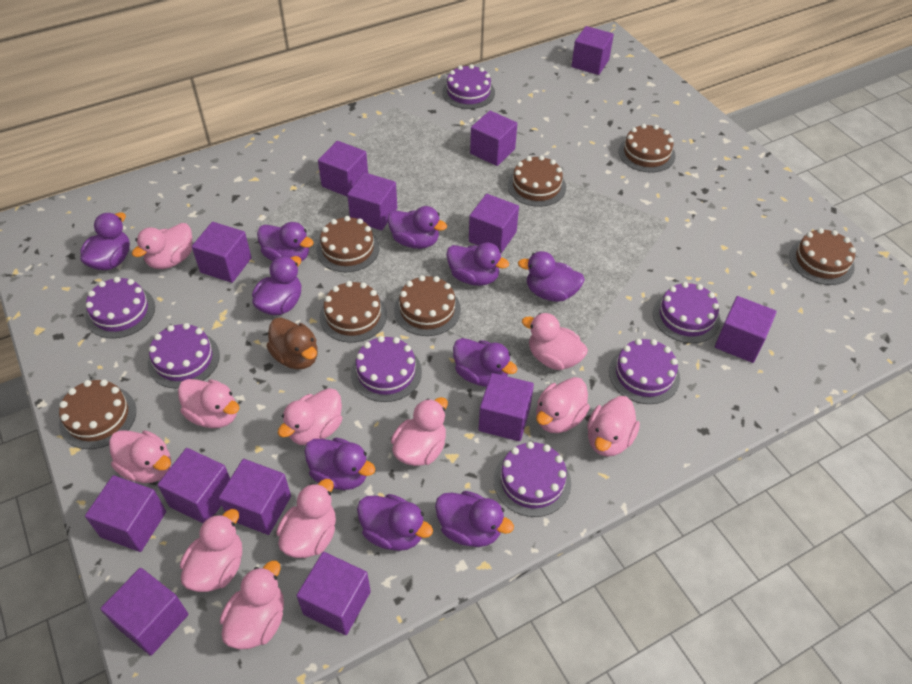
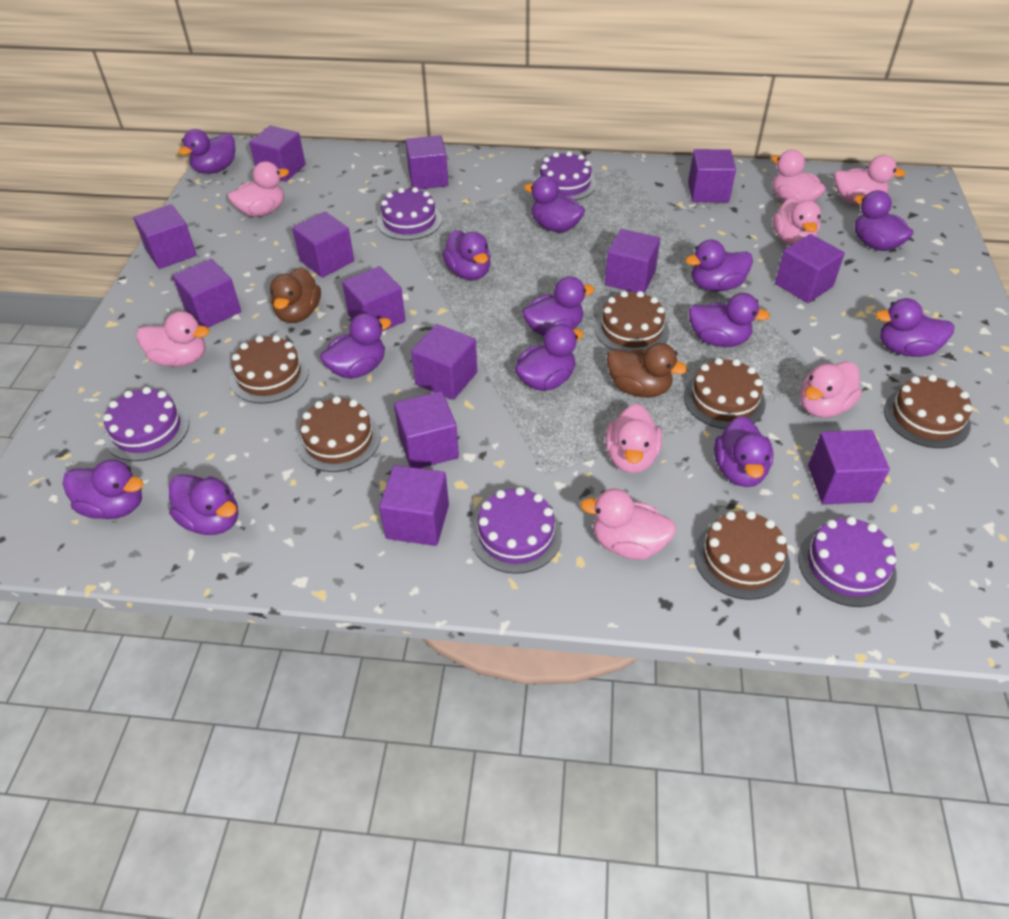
brown cake: 7 -> 6
brown duck: 1 -> 2
pink duck: 11 -> 8
purple cake: 7 -> 5
purple duck: 10 -> 13

